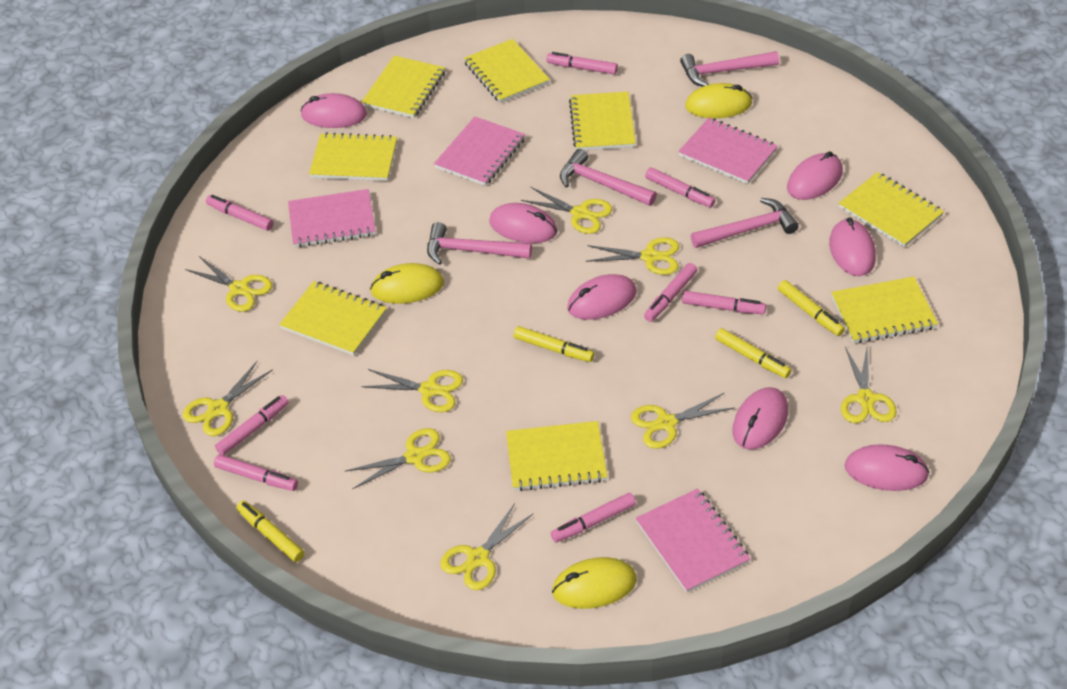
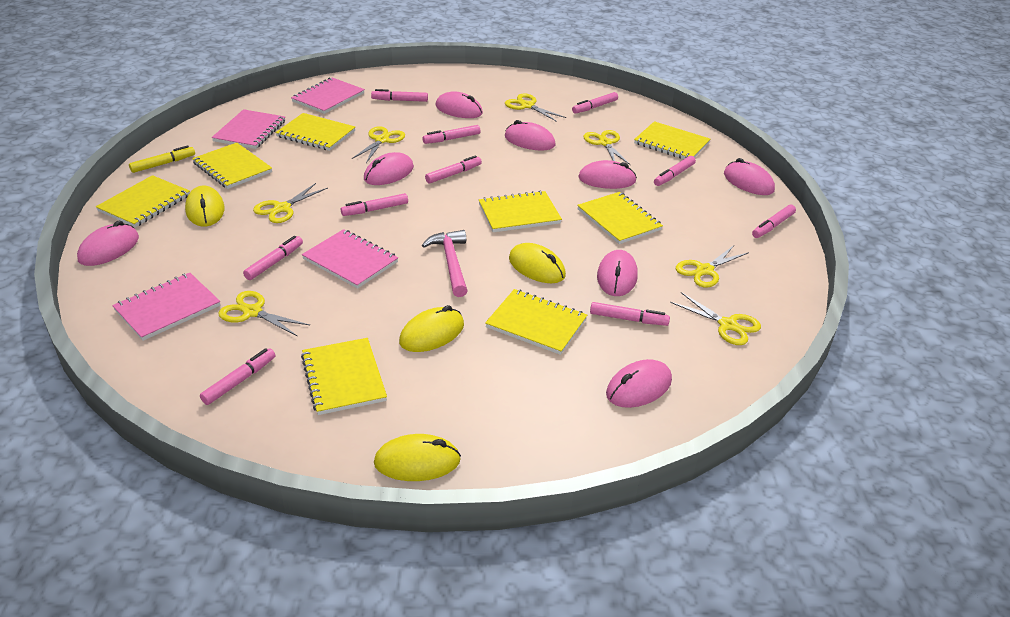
pink hammer: 4 -> 1
pink marker: 8 -> 10
pink mouse: 7 -> 8
yellow marker: 4 -> 1
yellow mouse: 3 -> 4
yellow scissors: 9 -> 7

